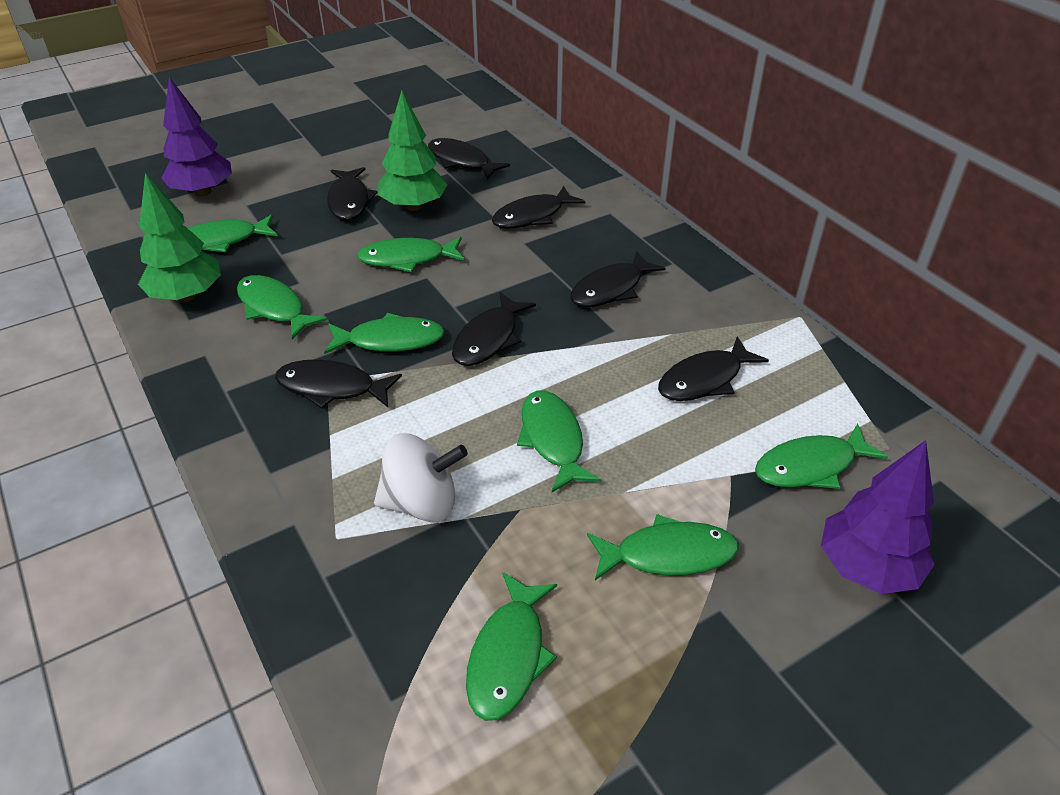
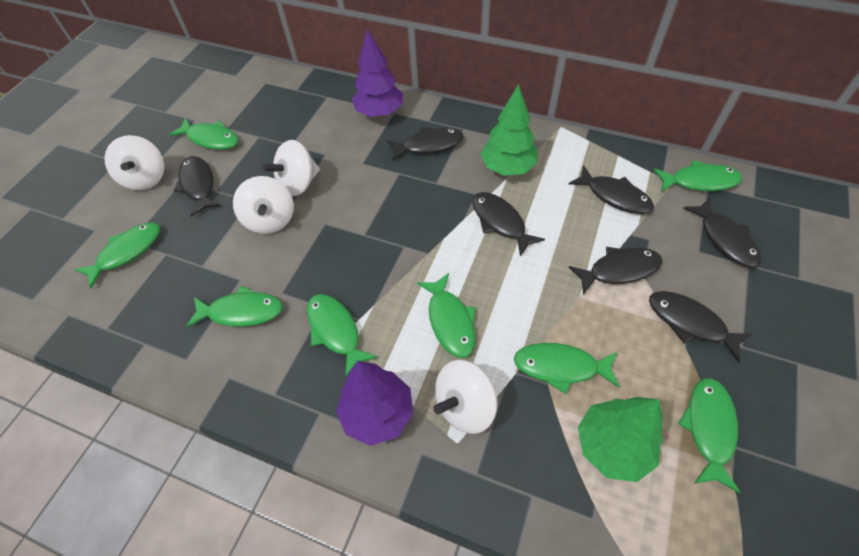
white spinning top: 1 -> 4

